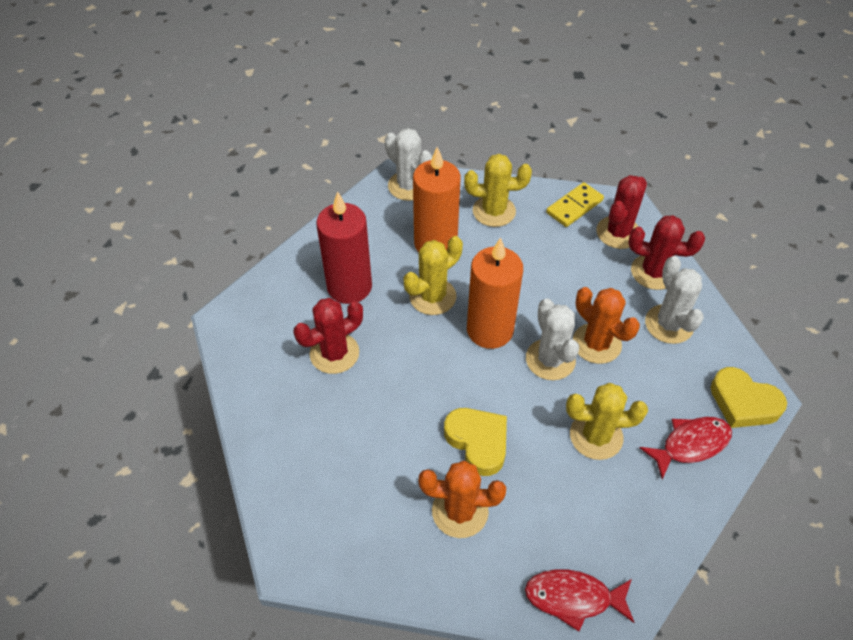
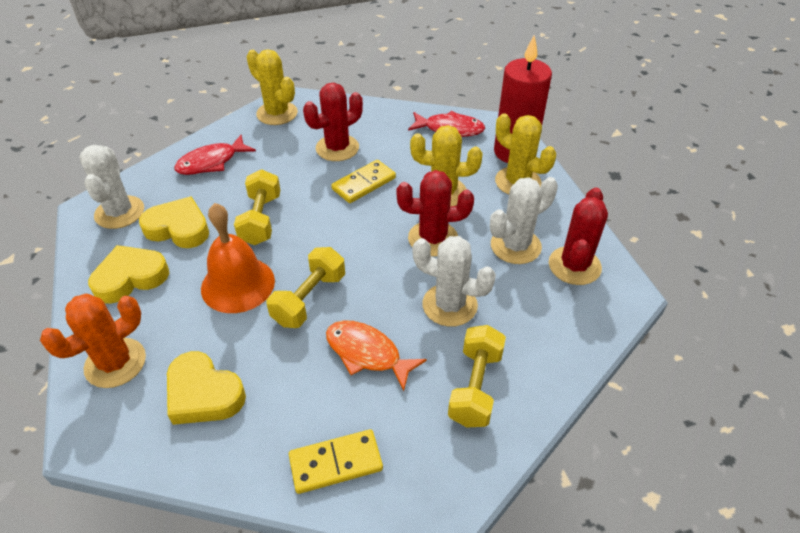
orange bell: 0 -> 1
orange cactus: 2 -> 1
orange candle: 2 -> 0
orange fish: 0 -> 1
yellow domino: 1 -> 2
yellow dumbbell: 0 -> 3
yellow heart: 2 -> 3

